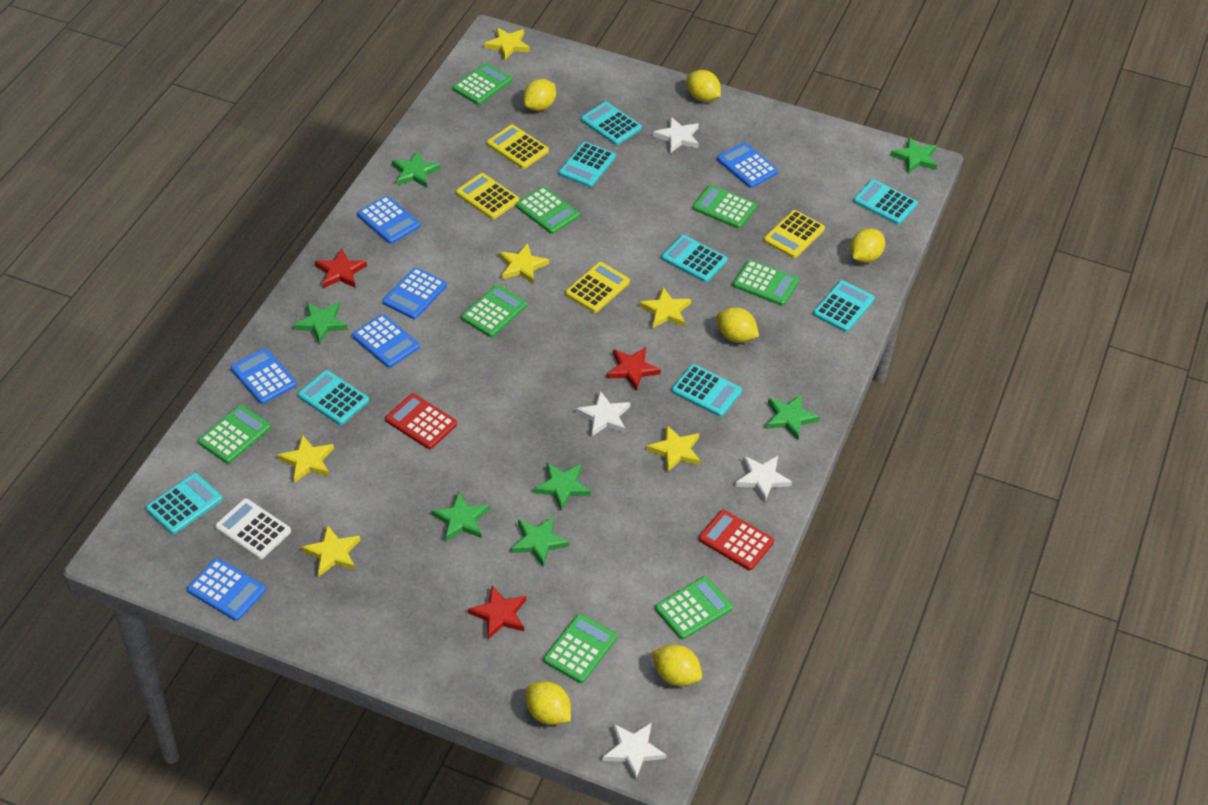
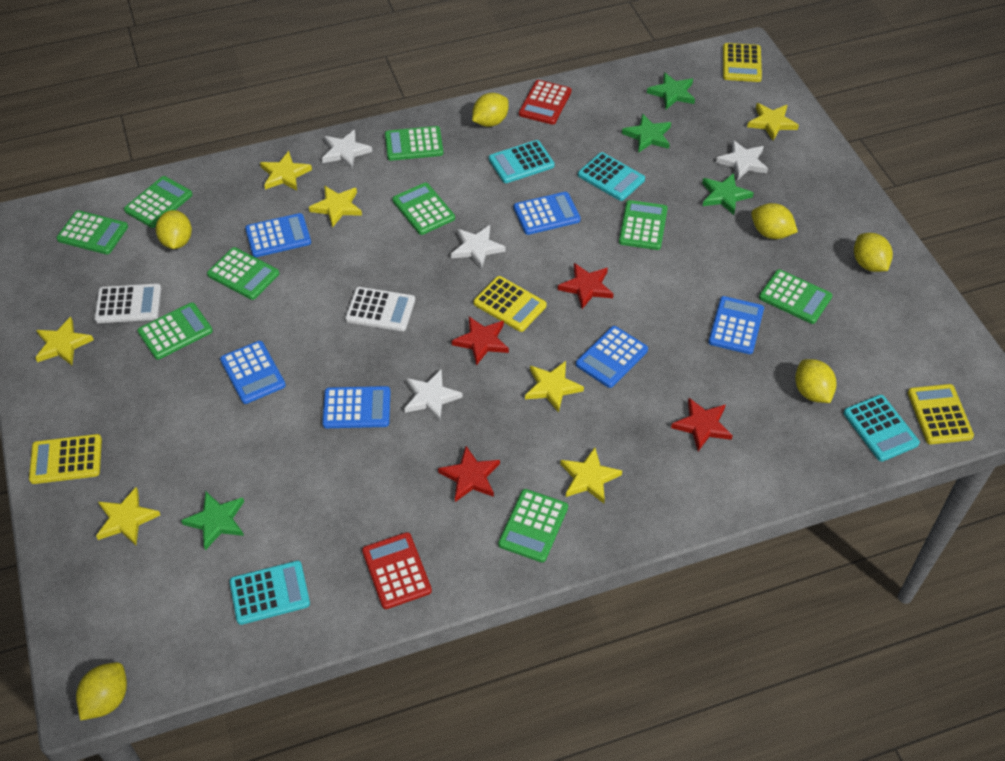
green calculator: 8 -> 9
green star: 7 -> 4
red star: 3 -> 4
turquoise calculator: 8 -> 4
white calculator: 1 -> 2
yellow star: 6 -> 7

